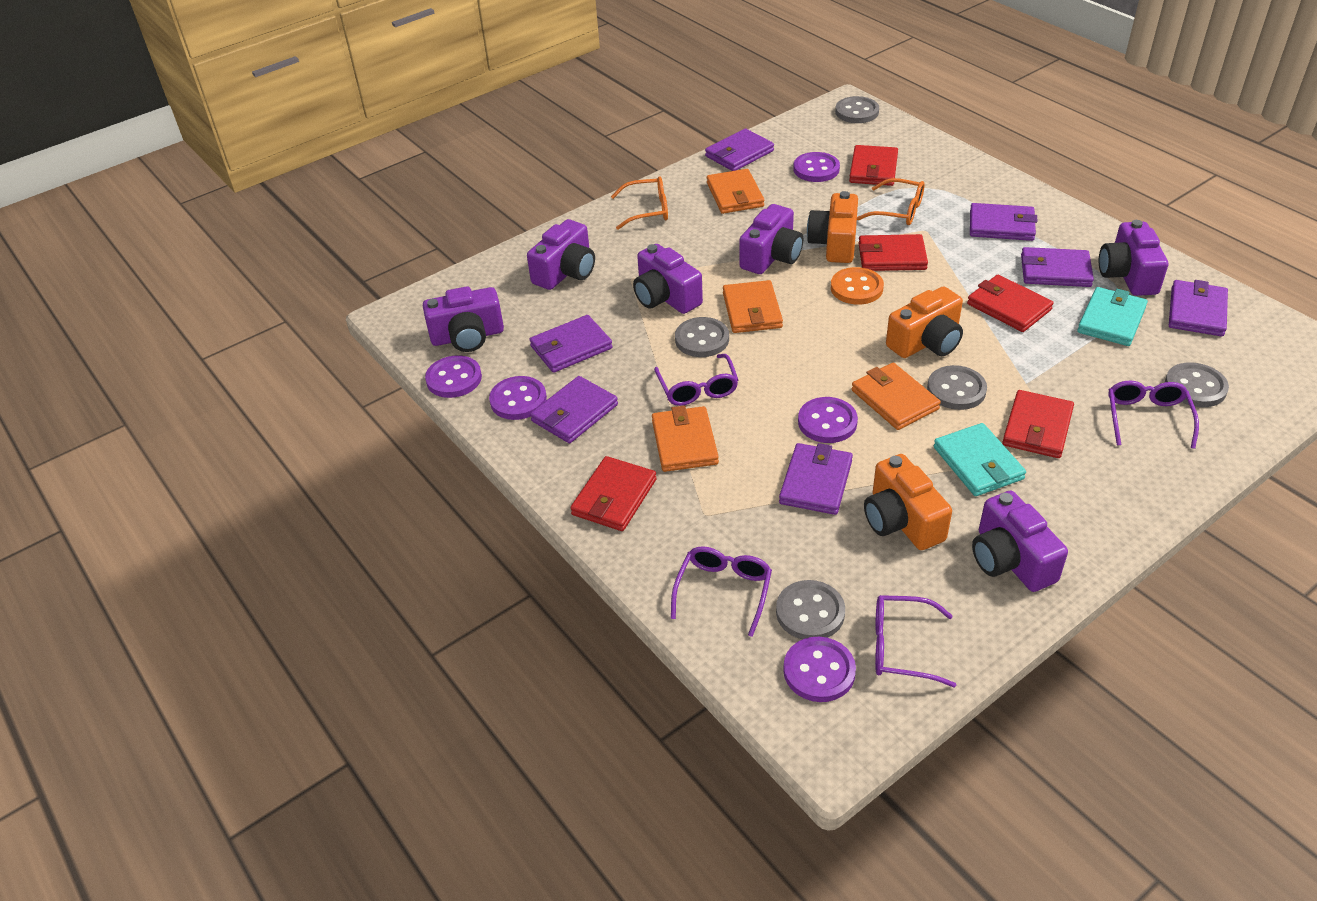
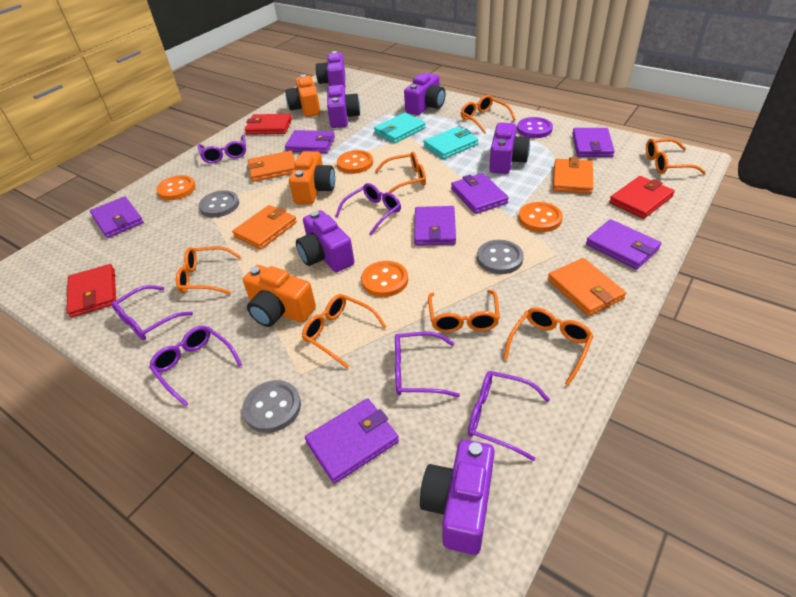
grey button: 5 -> 3
orange button: 1 -> 4
orange glasses: 2 -> 7
purple button: 5 -> 1
purple glasses: 4 -> 6
red wallet: 5 -> 3

